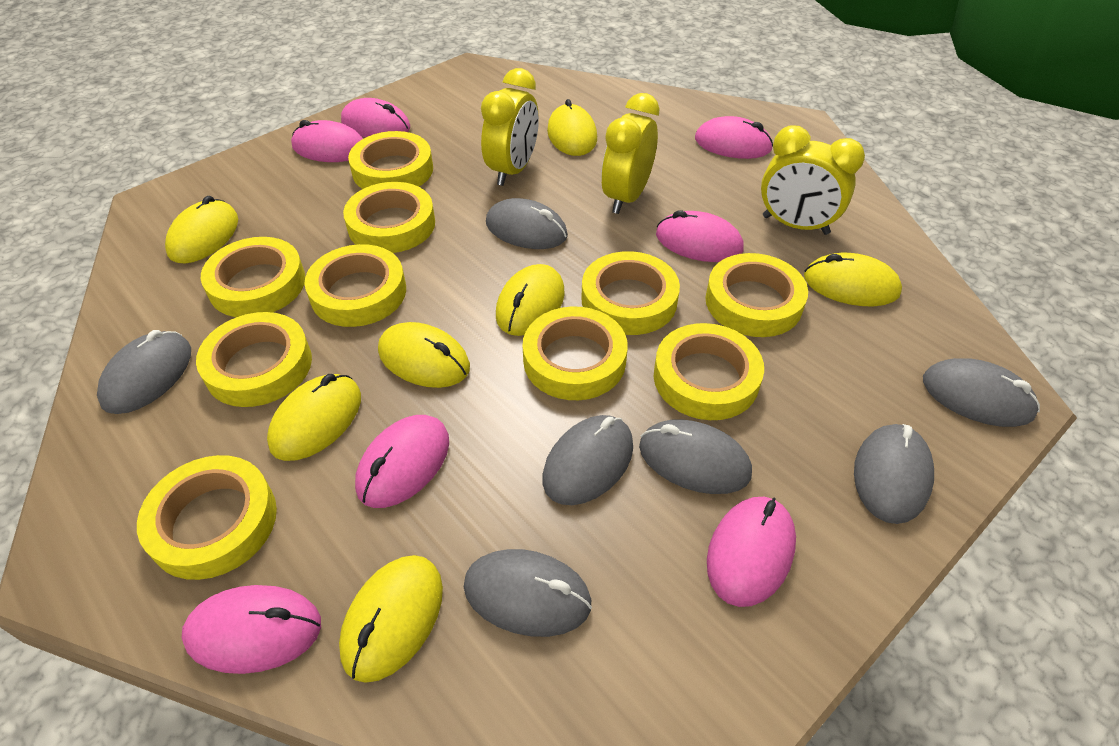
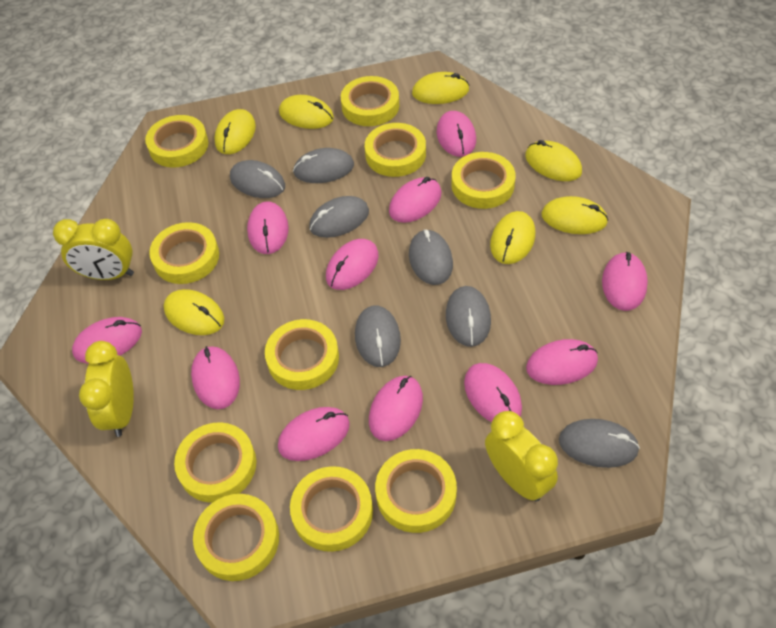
pink mouse: 7 -> 11

